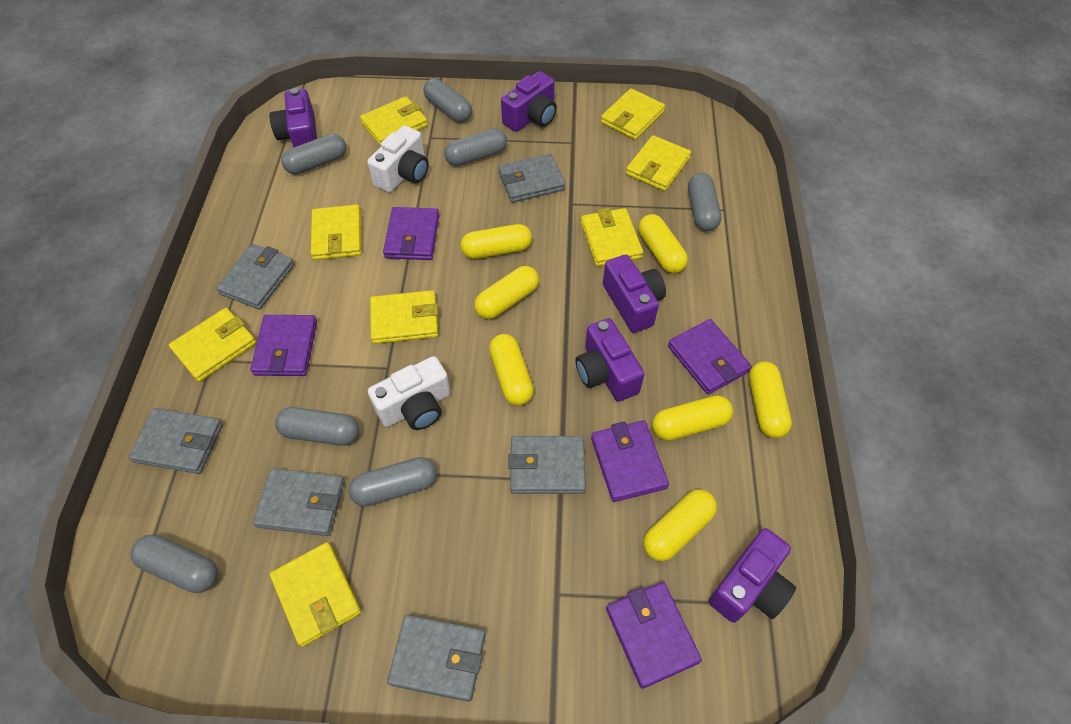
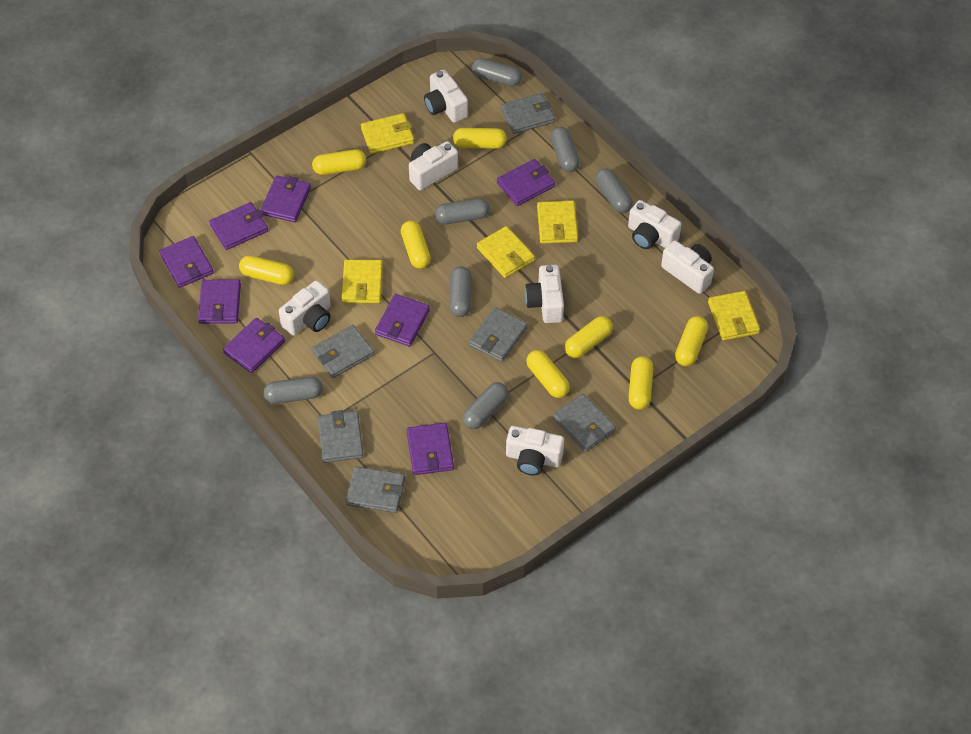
purple camera: 5 -> 0
purple wallet: 5 -> 8
white camera: 2 -> 7
yellow capsule: 7 -> 8
yellow wallet: 8 -> 5

